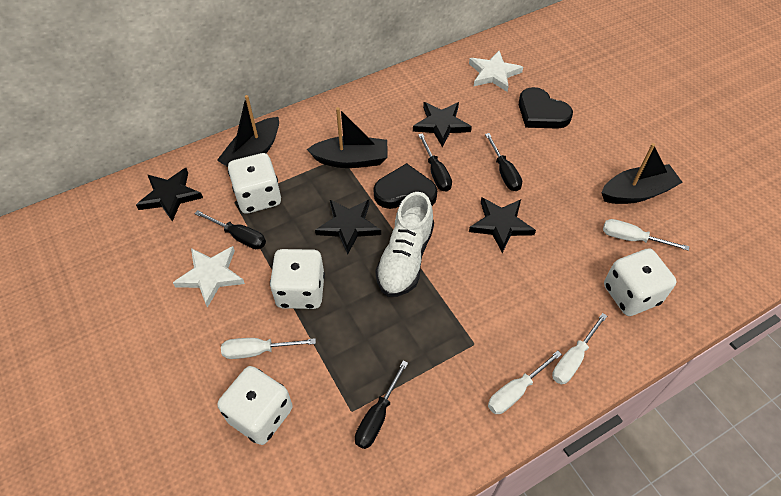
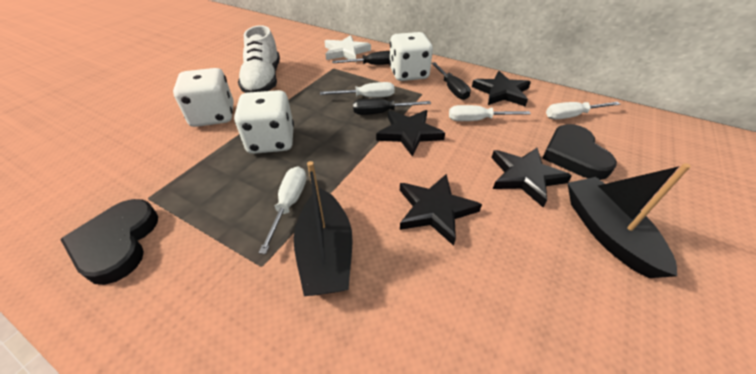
black boat: 3 -> 2
black screwdriver: 4 -> 3
white dice: 4 -> 3
white star: 2 -> 1

